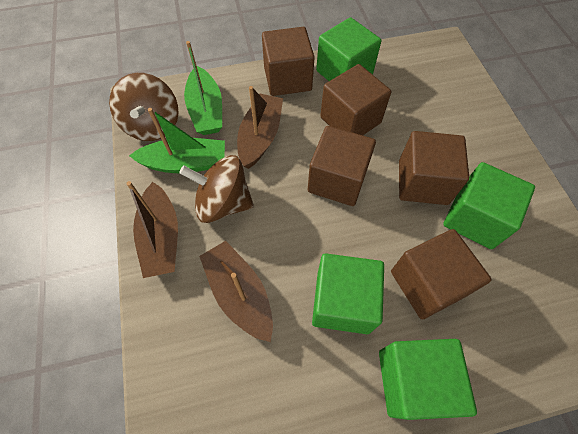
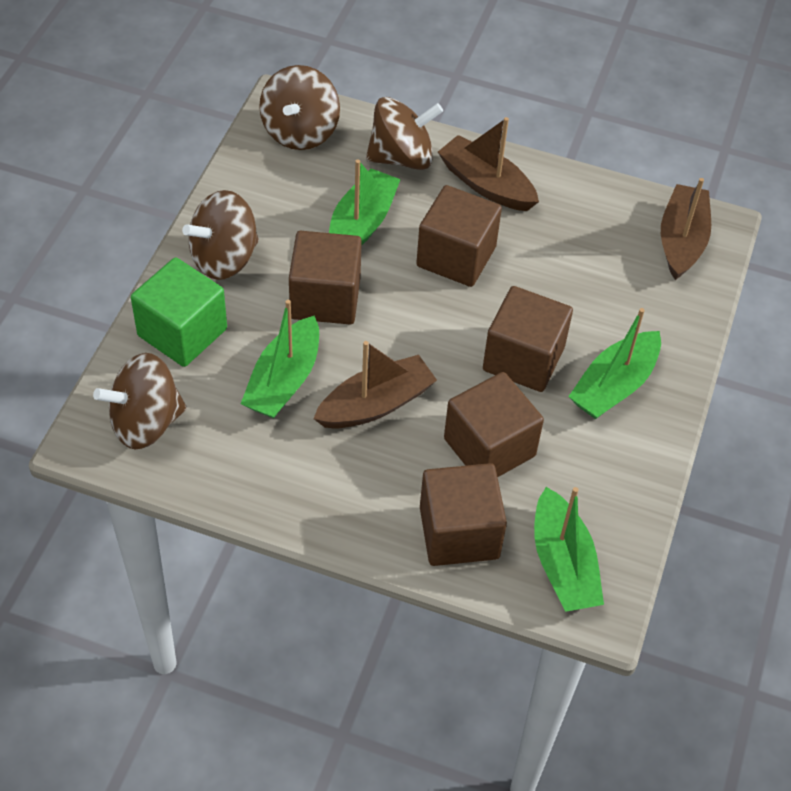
brown spinning top: 2 -> 4
green boat: 2 -> 4
green cube: 4 -> 1

